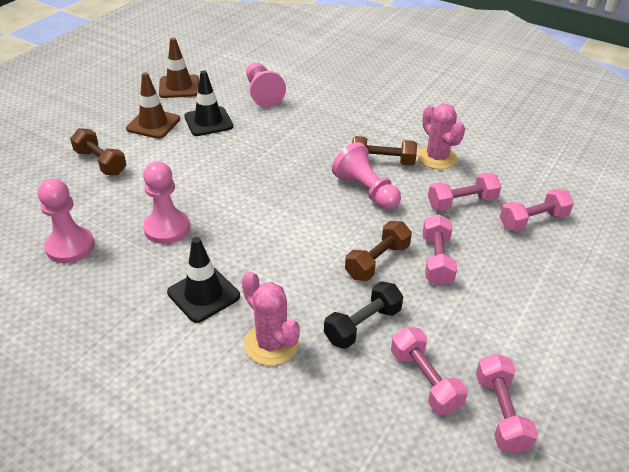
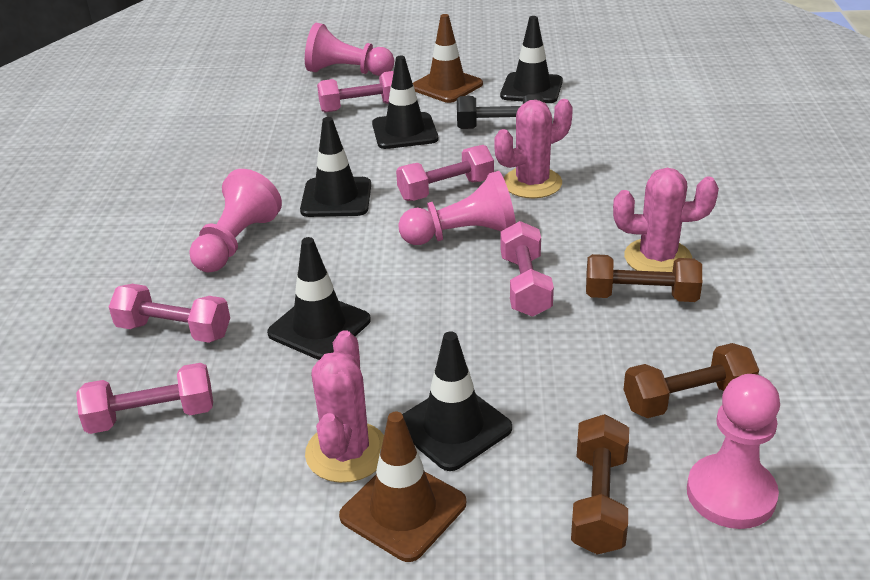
black traffic cone: 2 -> 5
pink cactus: 2 -> 3

